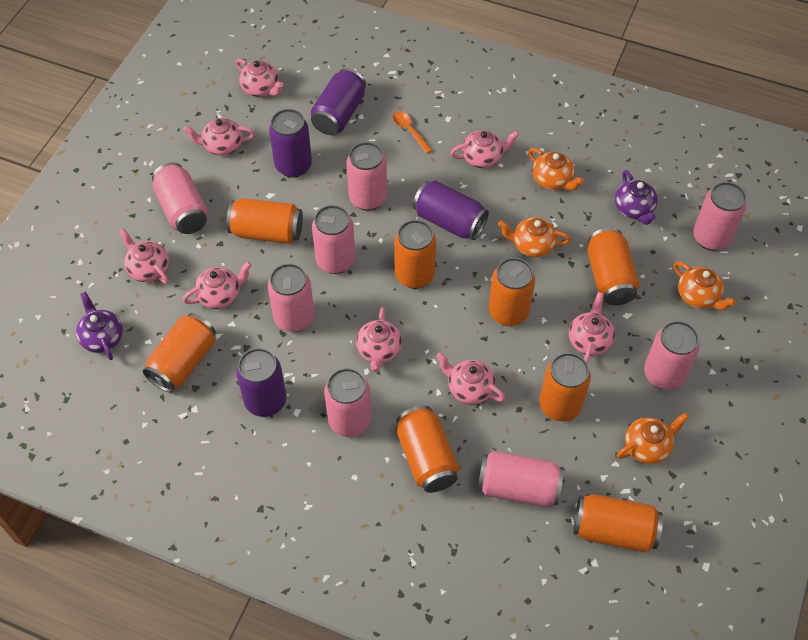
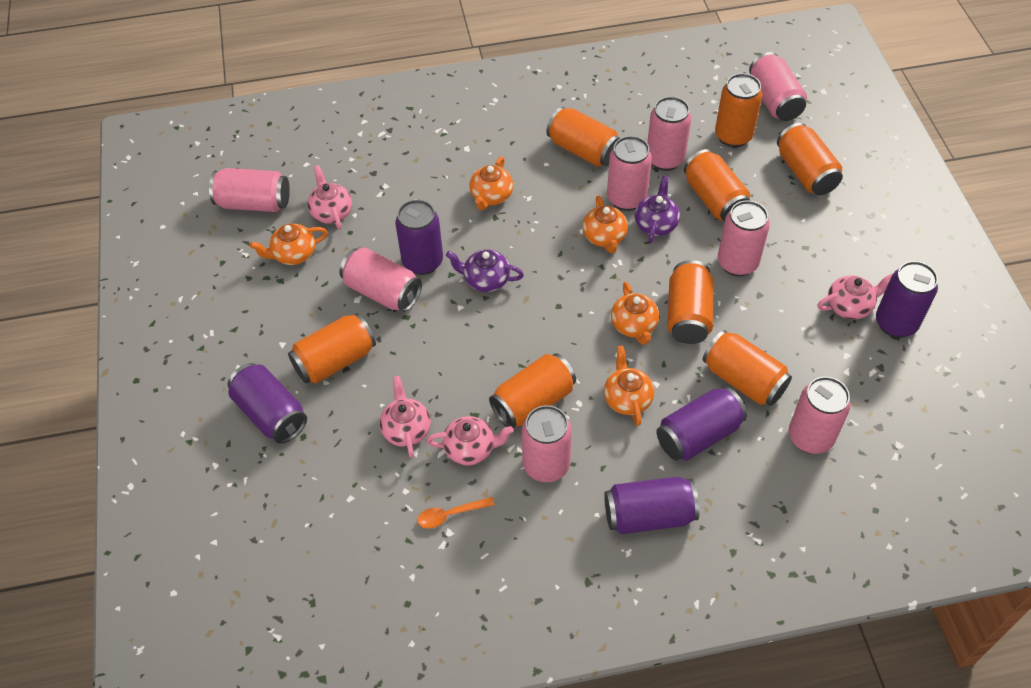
orange teapot: 4 -> 5
pink teapot: 8 -> 4
purple can: 4 -> 5

